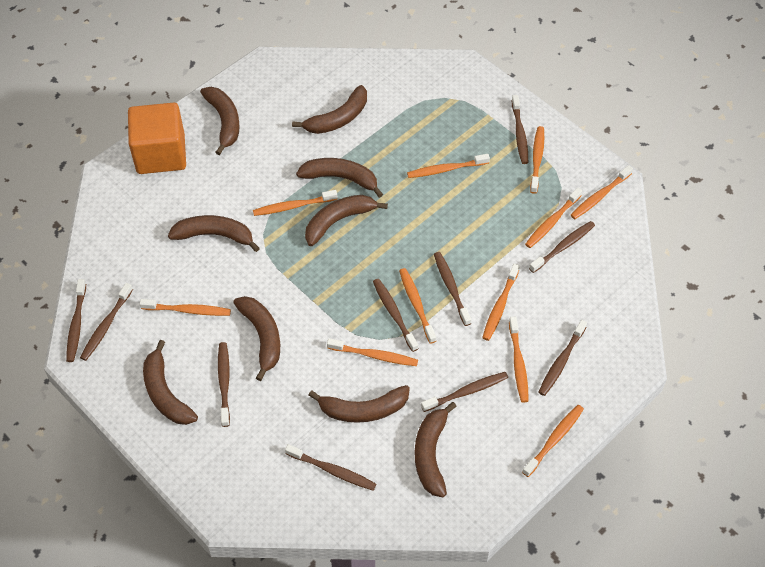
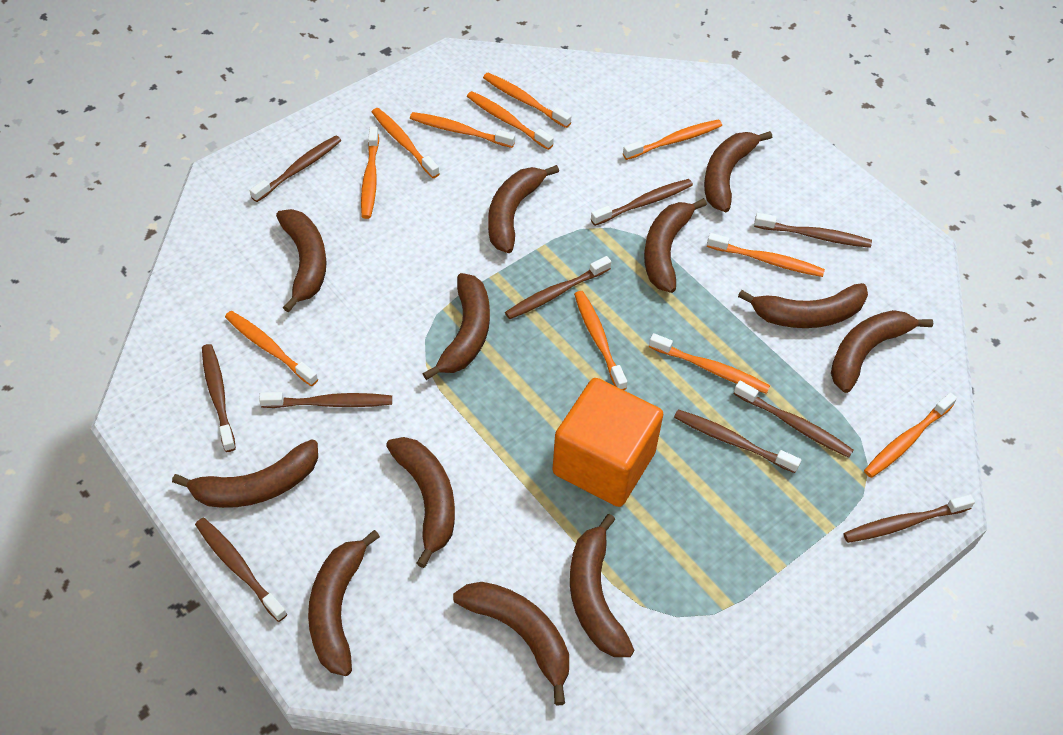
brown banana: 9 -> 12

